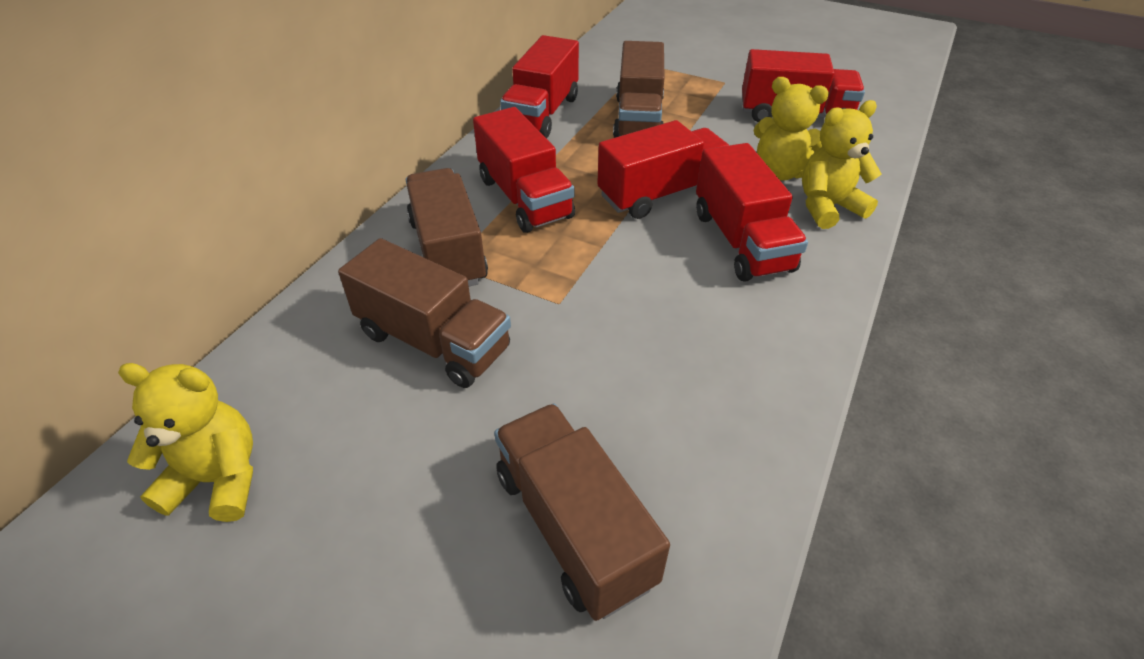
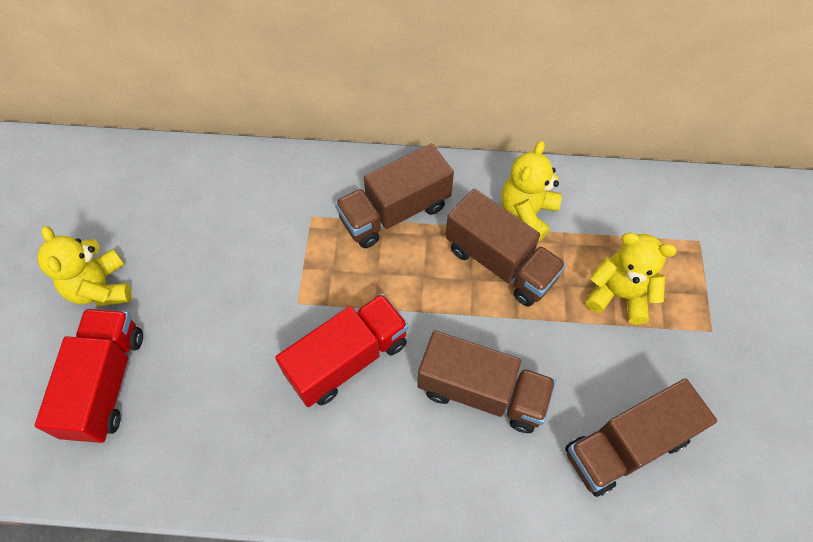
red truck: 5 -> 2

